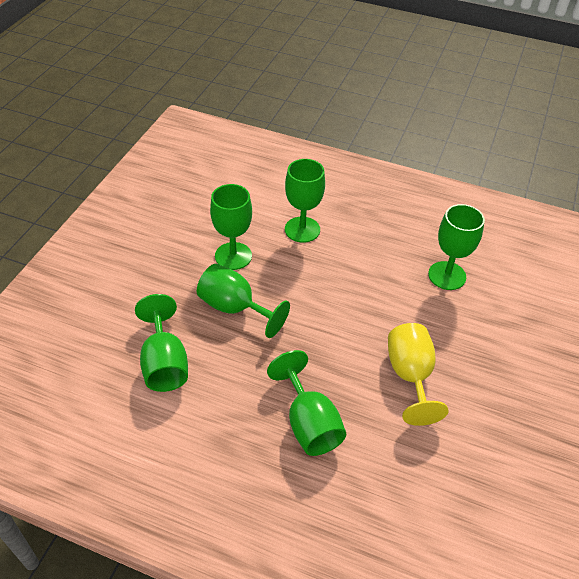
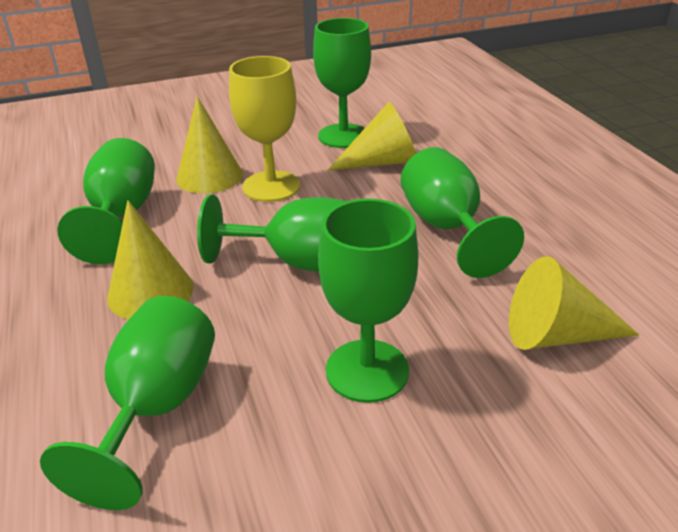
yellow cone: 0 -> 4

